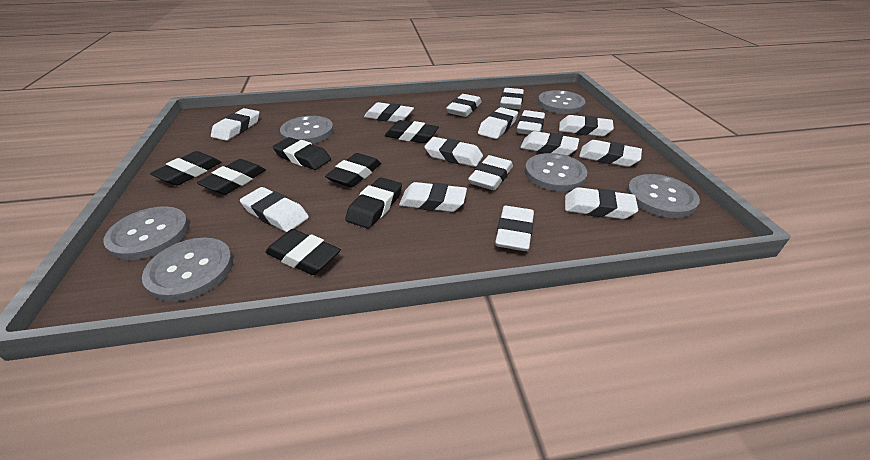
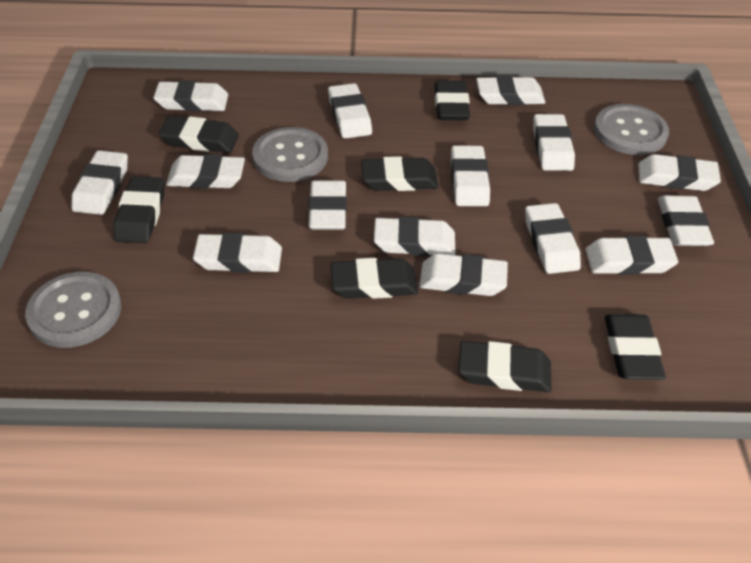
grey button: 6 -> 3

